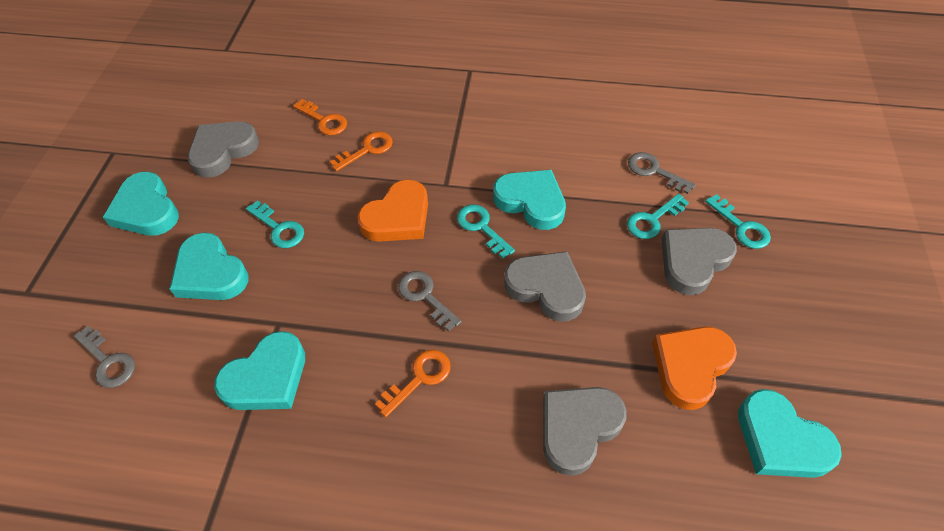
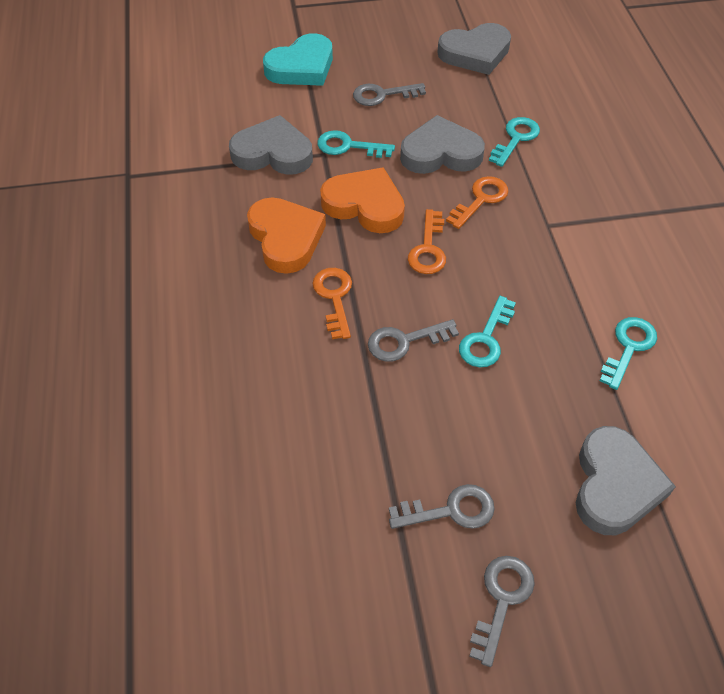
grey key: 3 -> 4
turquoise heart: 5 -> 1

